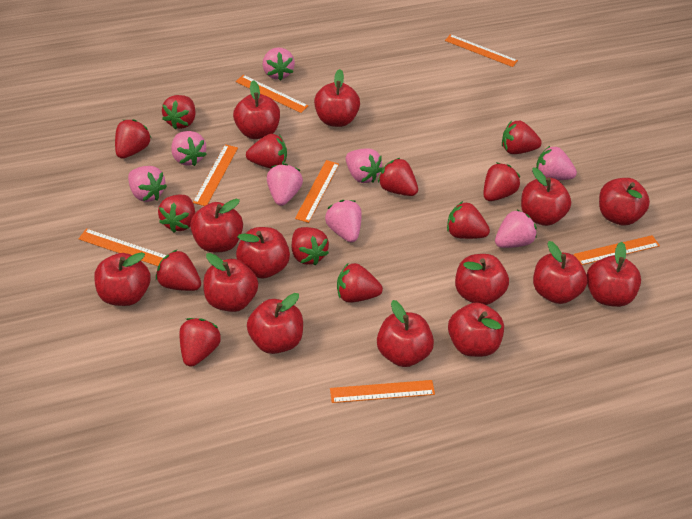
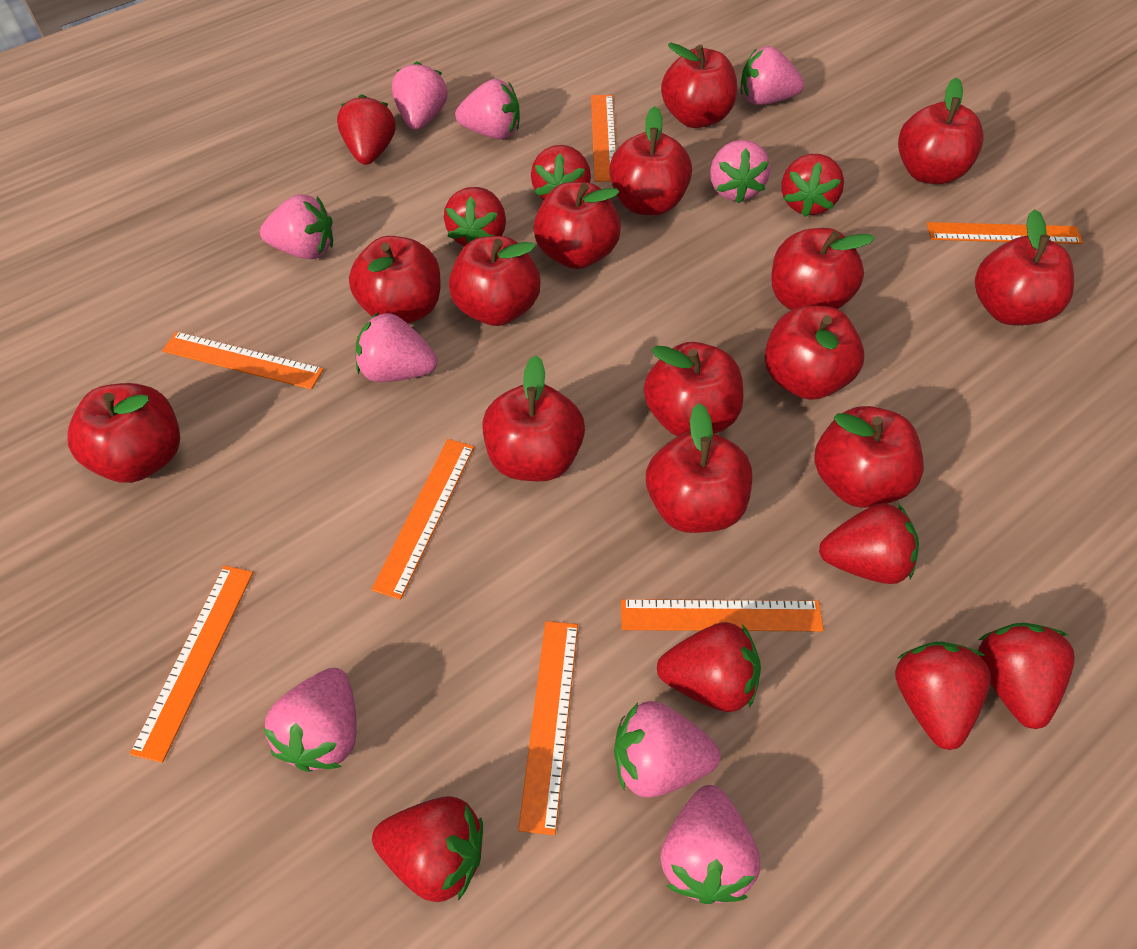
pink strawberry: 8 -> 9
red strawberry: 12 -> 9

